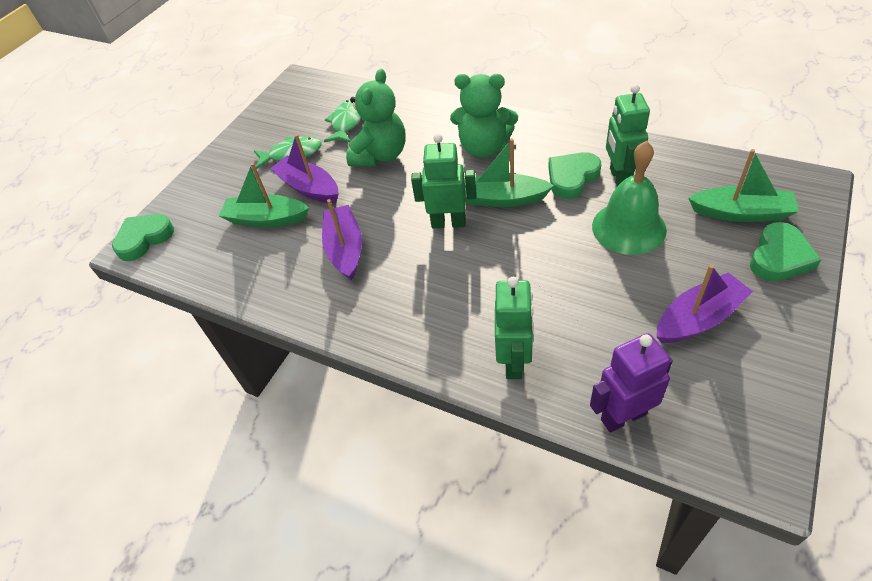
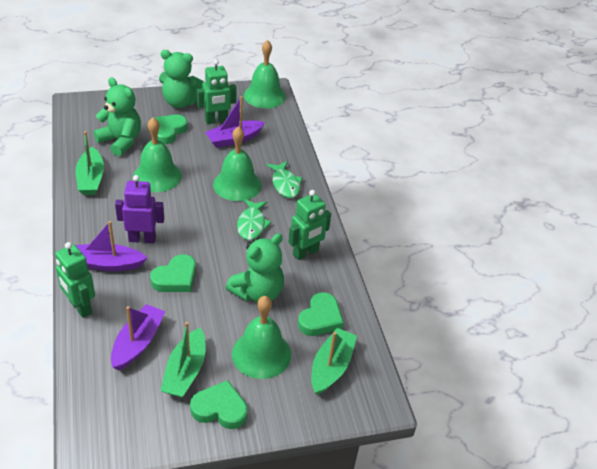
green bell: 1 -> 4
green heart: 3 -> 4
green teddy bear: 2 -> 3

